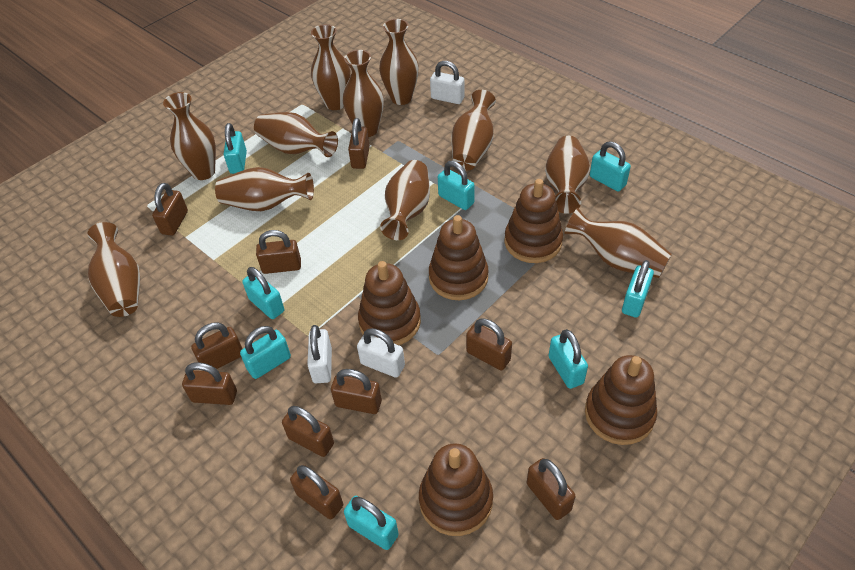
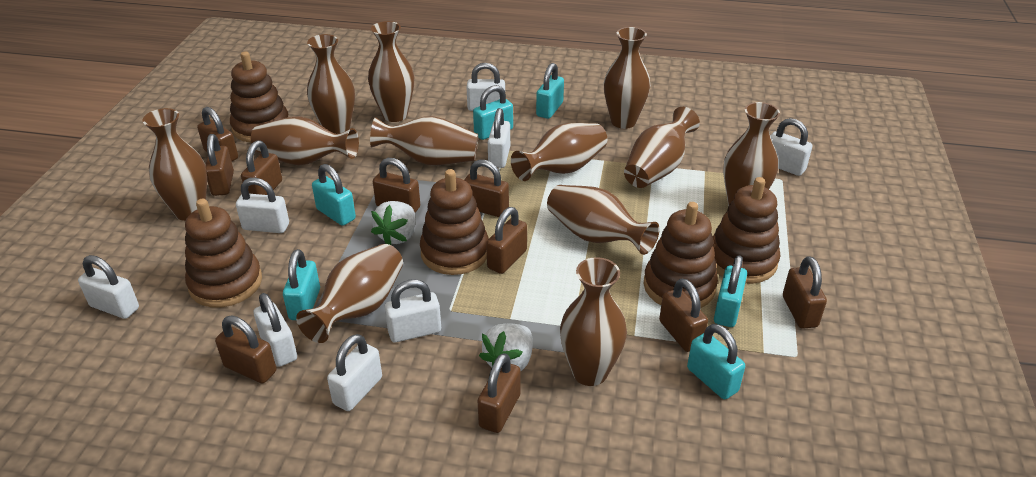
brown vase: 11 -> 12
turquoise padlock: 8 -> 6
white padlock: 3 -> 8
white strawberry: 0 -> 2

